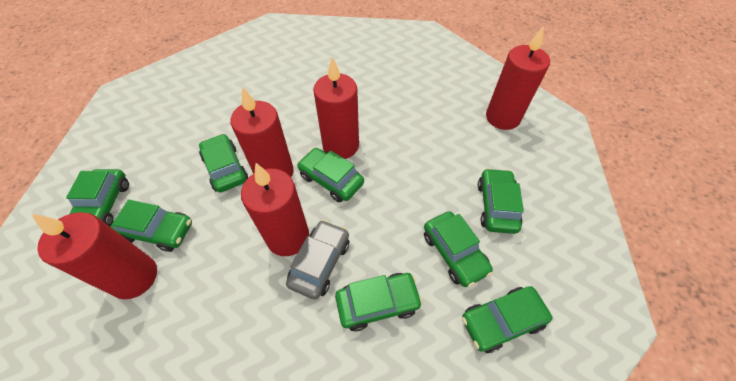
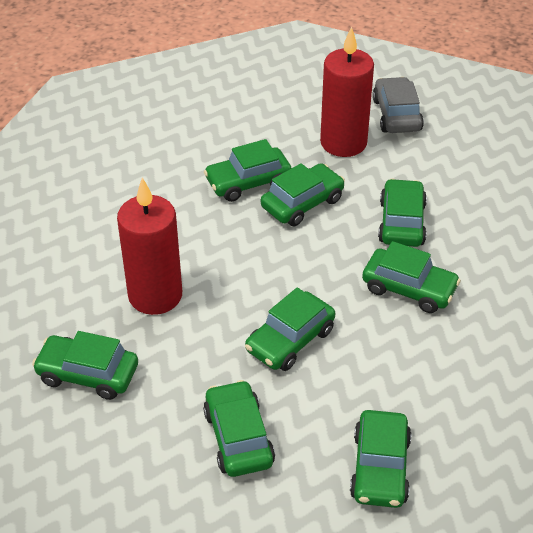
red candle: 5 -> 2

